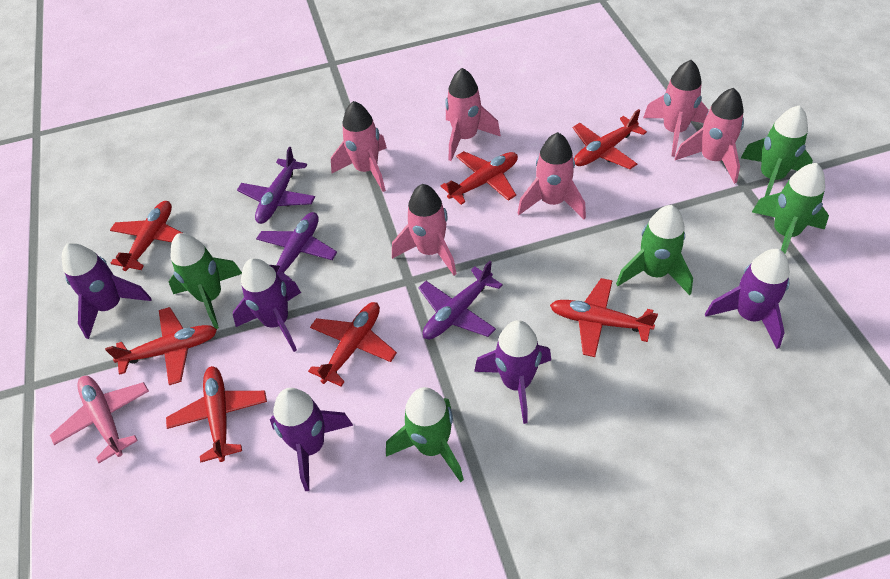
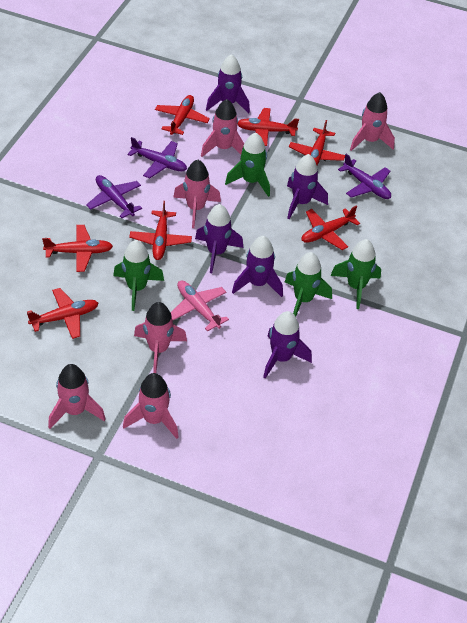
green rocket: 5 -> 4

